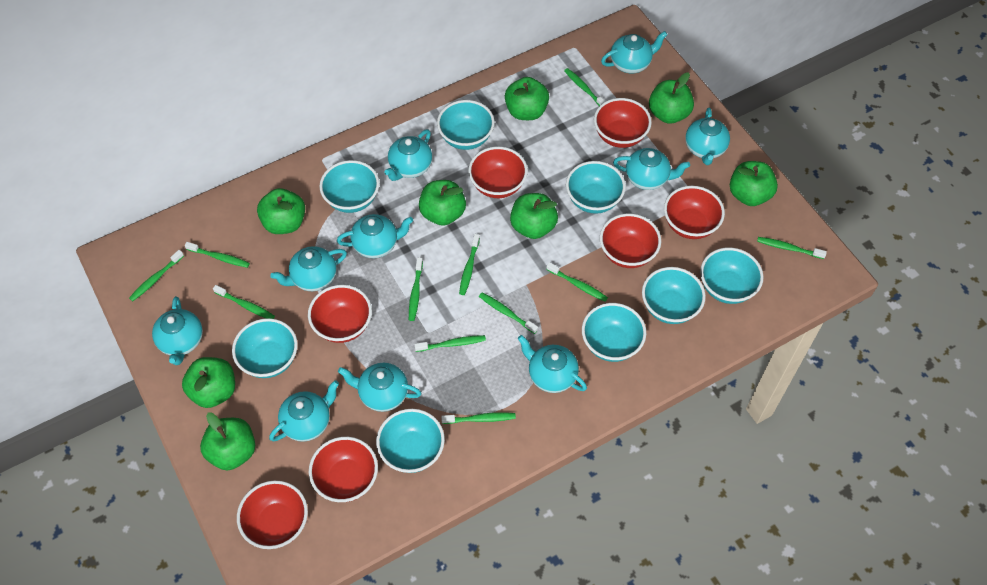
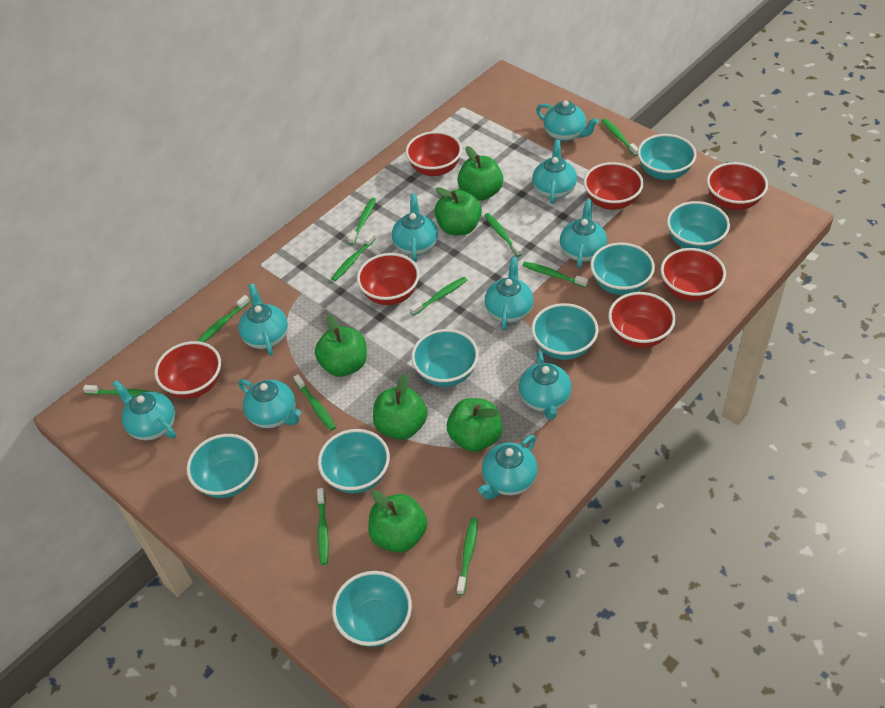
green apple: 8 -> 6

